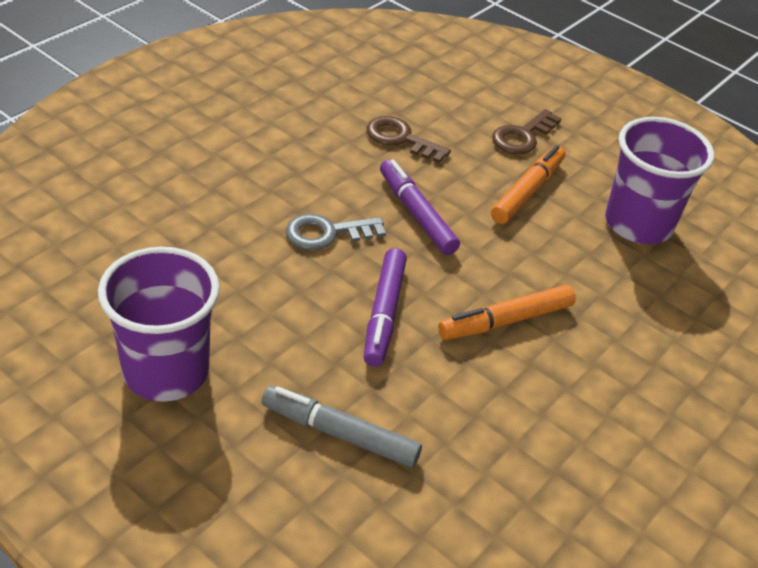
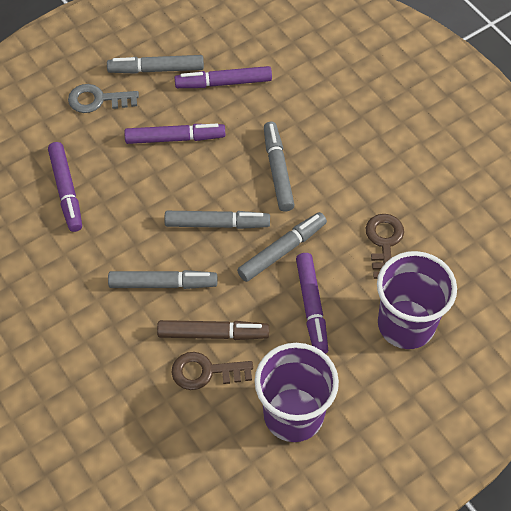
brown marker: 0 -> 1
grey marker: 1 -> 5
orange marker: 2 -> 0
purple marker: 2 -> 4

